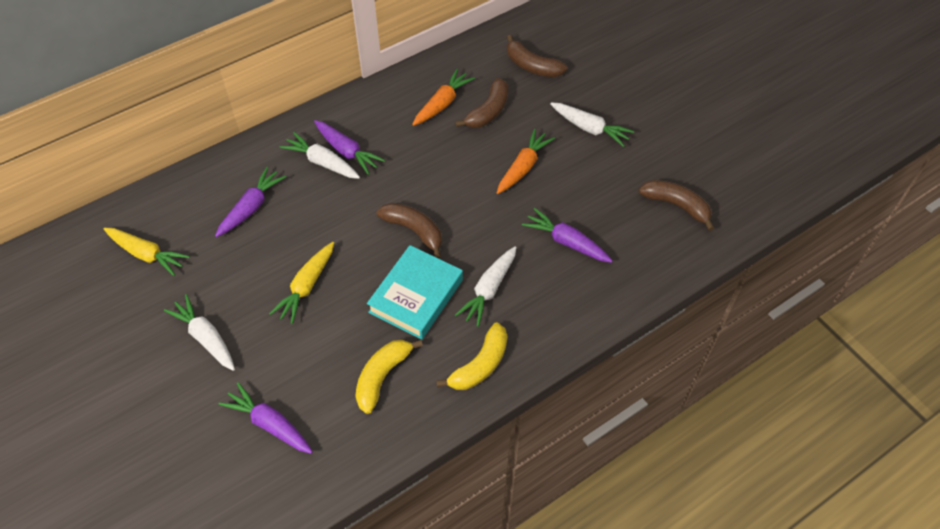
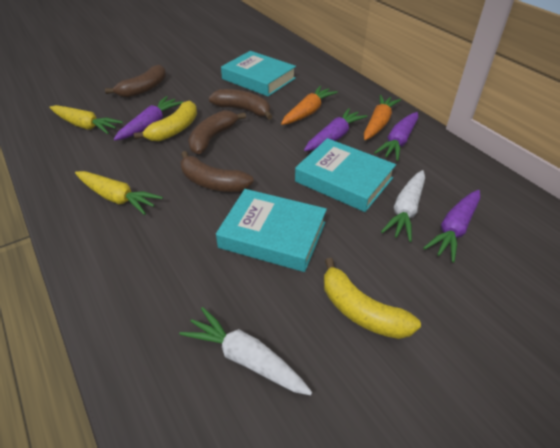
turquoise book: 1 -> 3
white carrot: 4 -> 2

